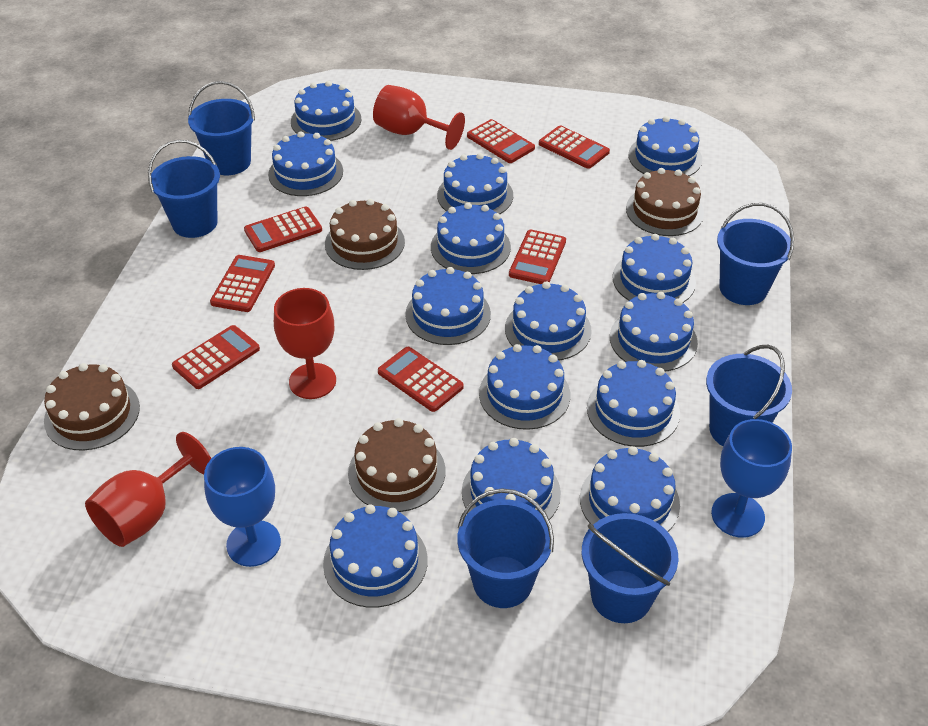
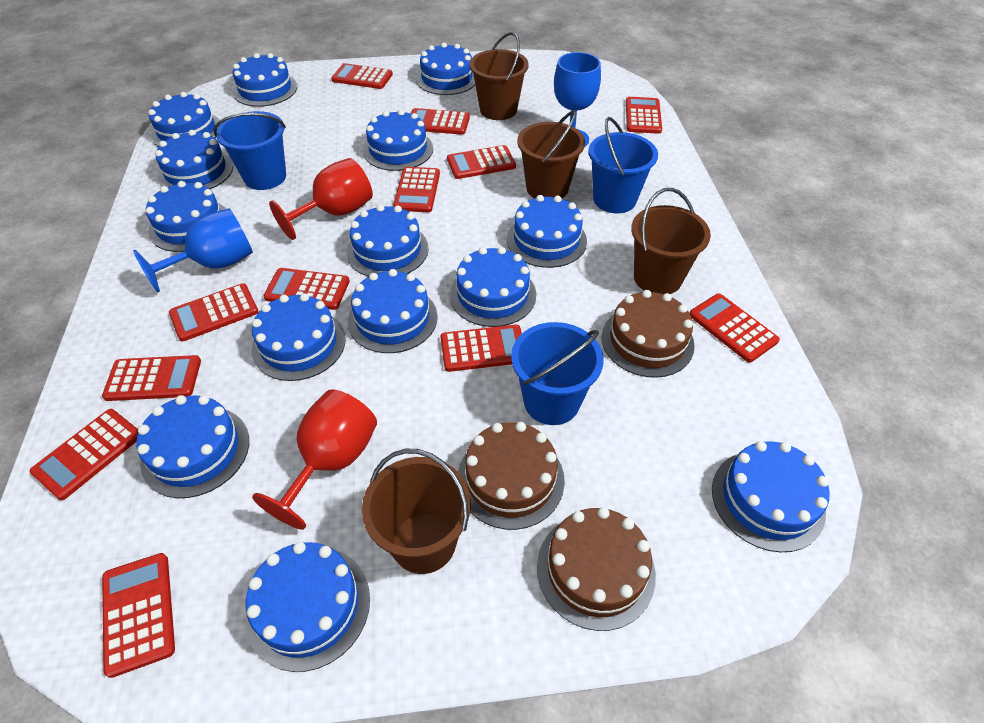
blue bucket: 6 -> 3
brown bucket: 0 -> 4
brown cake: 4 -> 3
red calculator: 7 -> 12
red goblet: 3 -> 2

